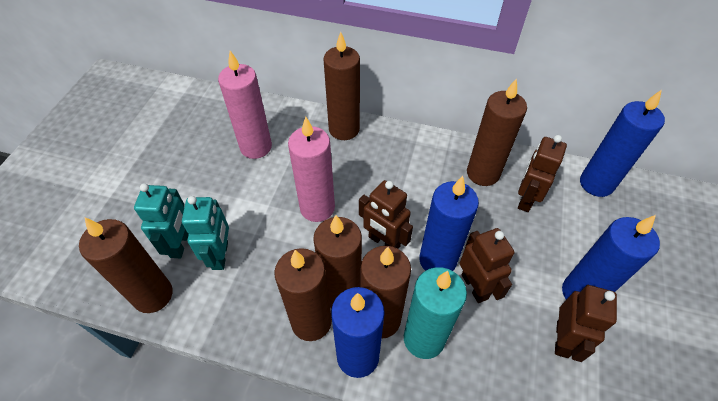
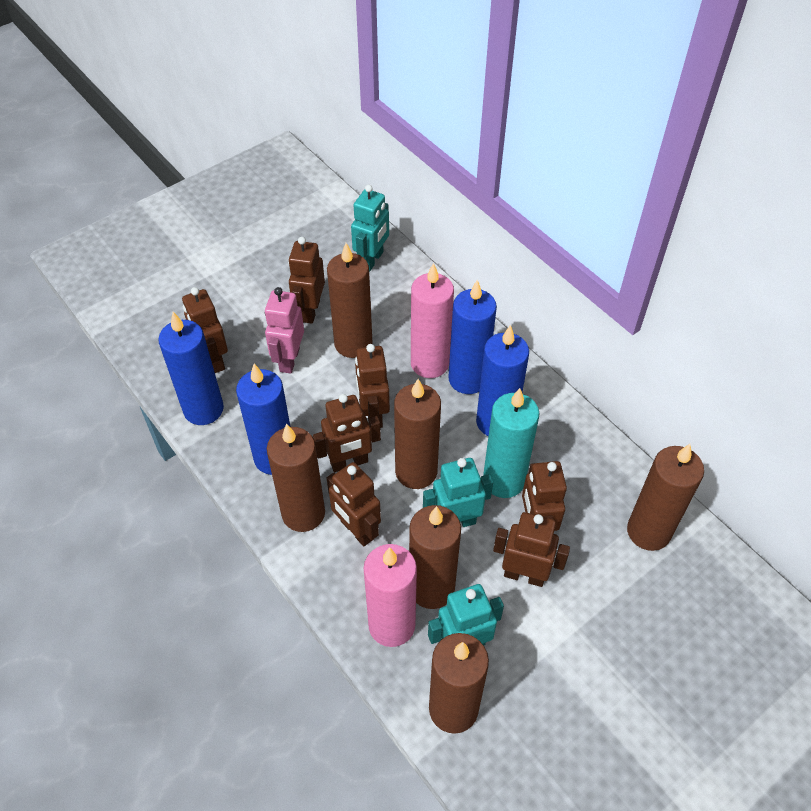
brown robot: 4 -> 7
pink robot: 0 -> 1
turquoise robot: 2 -> 3

